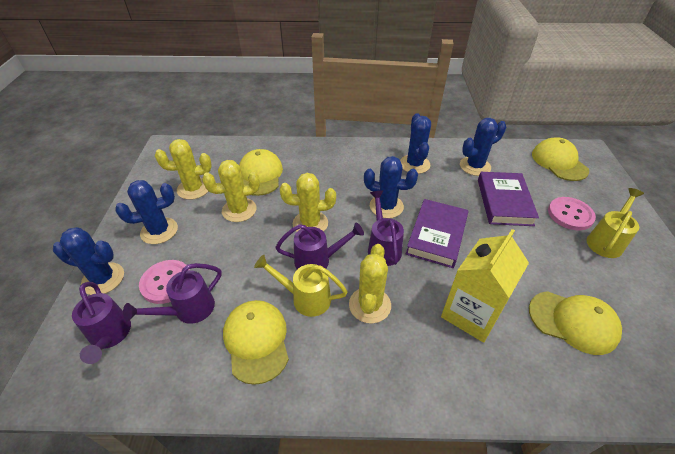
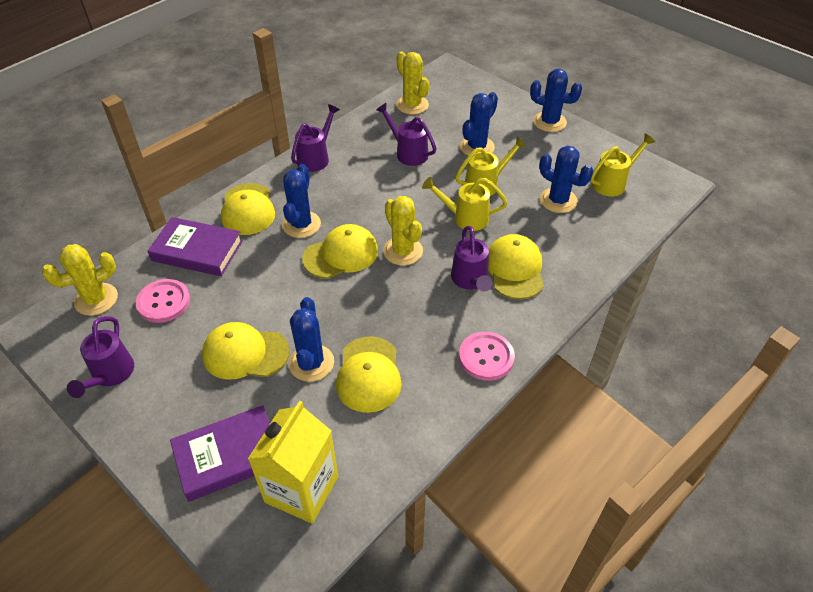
yellow cactus: 4 -> 3
yellow cap: 4 -> 5
yellow watering can: 2 -> 3

